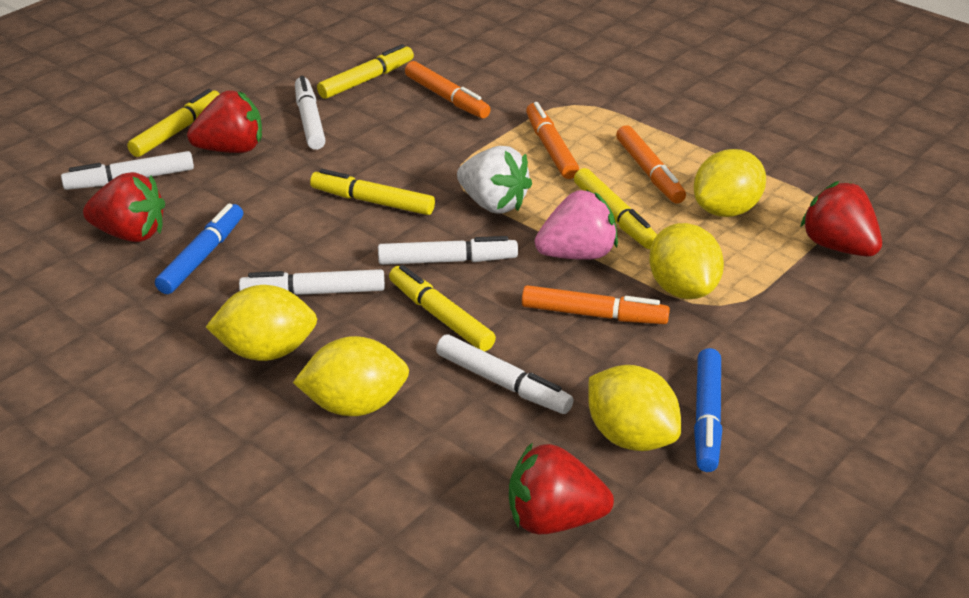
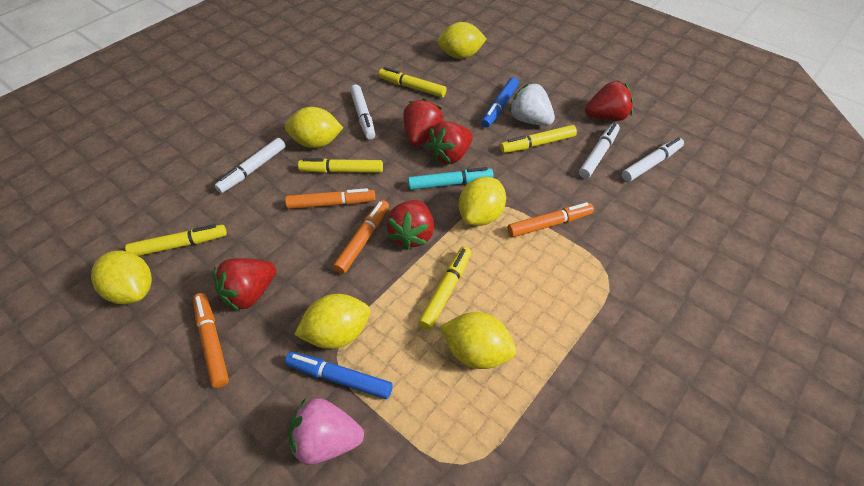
red strawberry: 4 -> 5
turquoise marker: 0 -> 1
white marker: 5 -> 4
yellow lemon: 5 -> 6

